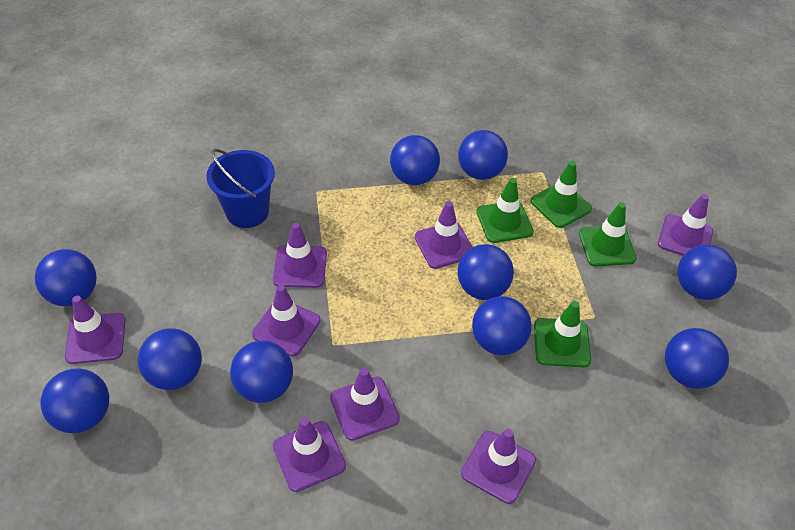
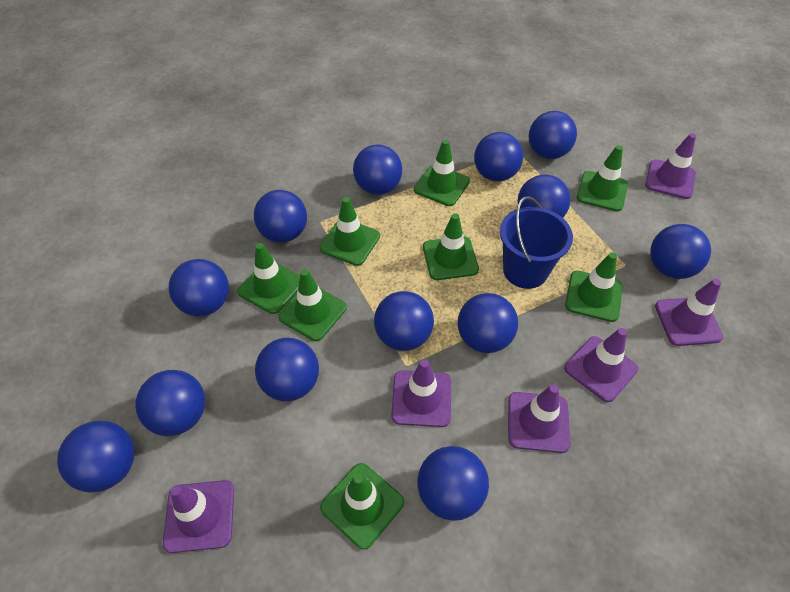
blue ball: 10 -> 13
green traffic cone: 4 -> 8
purple traffic cone: 8 -> 6

